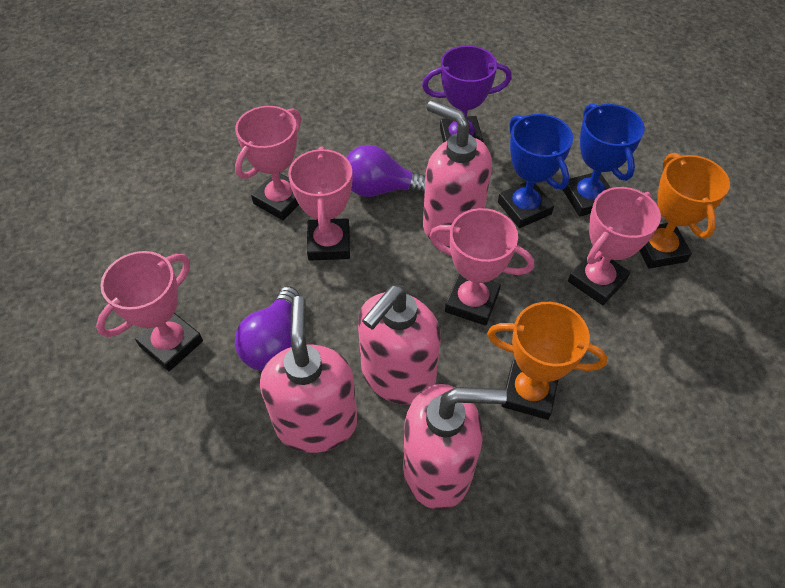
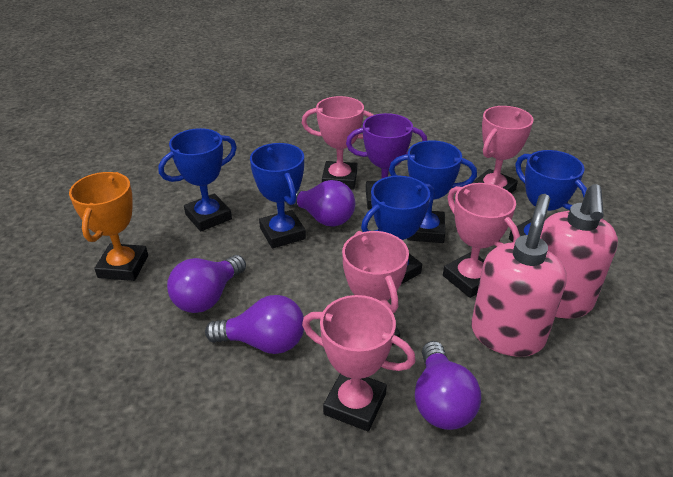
blue trophy: 2 -> 5
orange trophy: 2 -> 1
pink soap dispenser: 4 -> 2
purple light bulb: 2 -> 4

